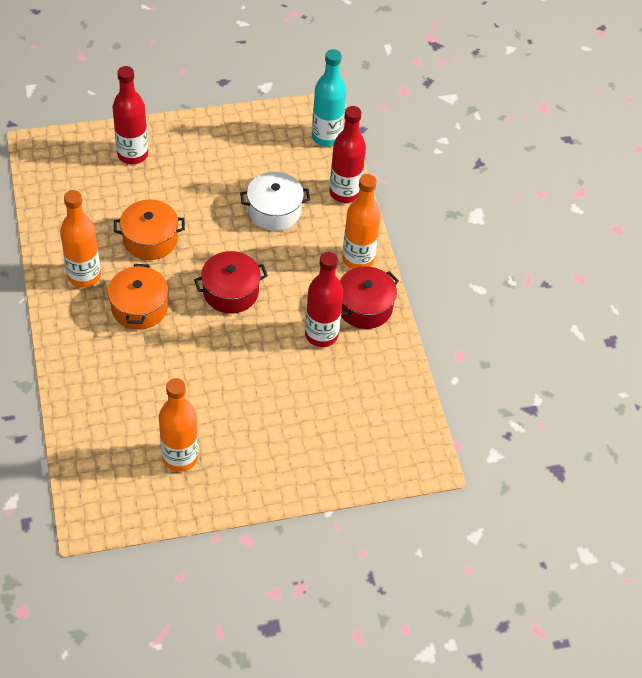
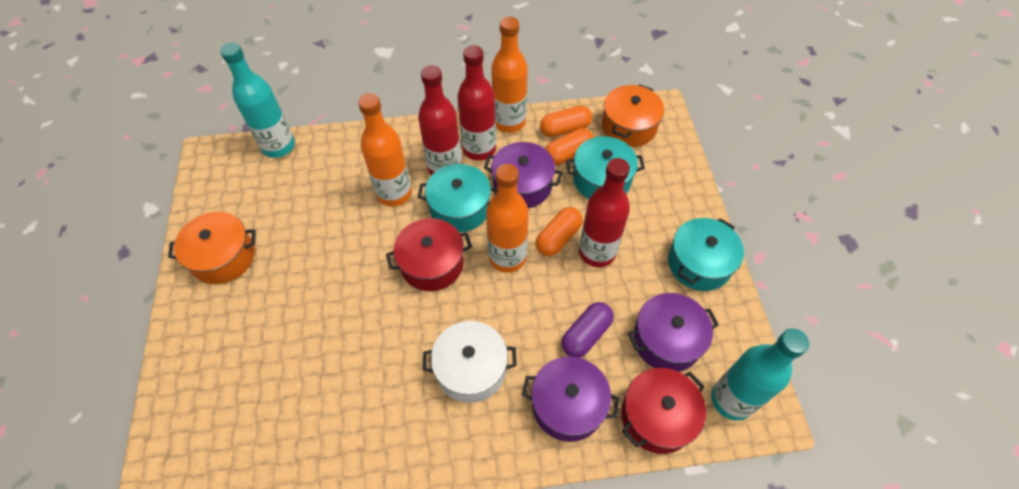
orange capsule: 0 -> 3
purple capsule: 0 -> 1
purple pot: 0 -> 3
turquoise bottle: 1 -> 2
turquoise pot: 0 -> 3

